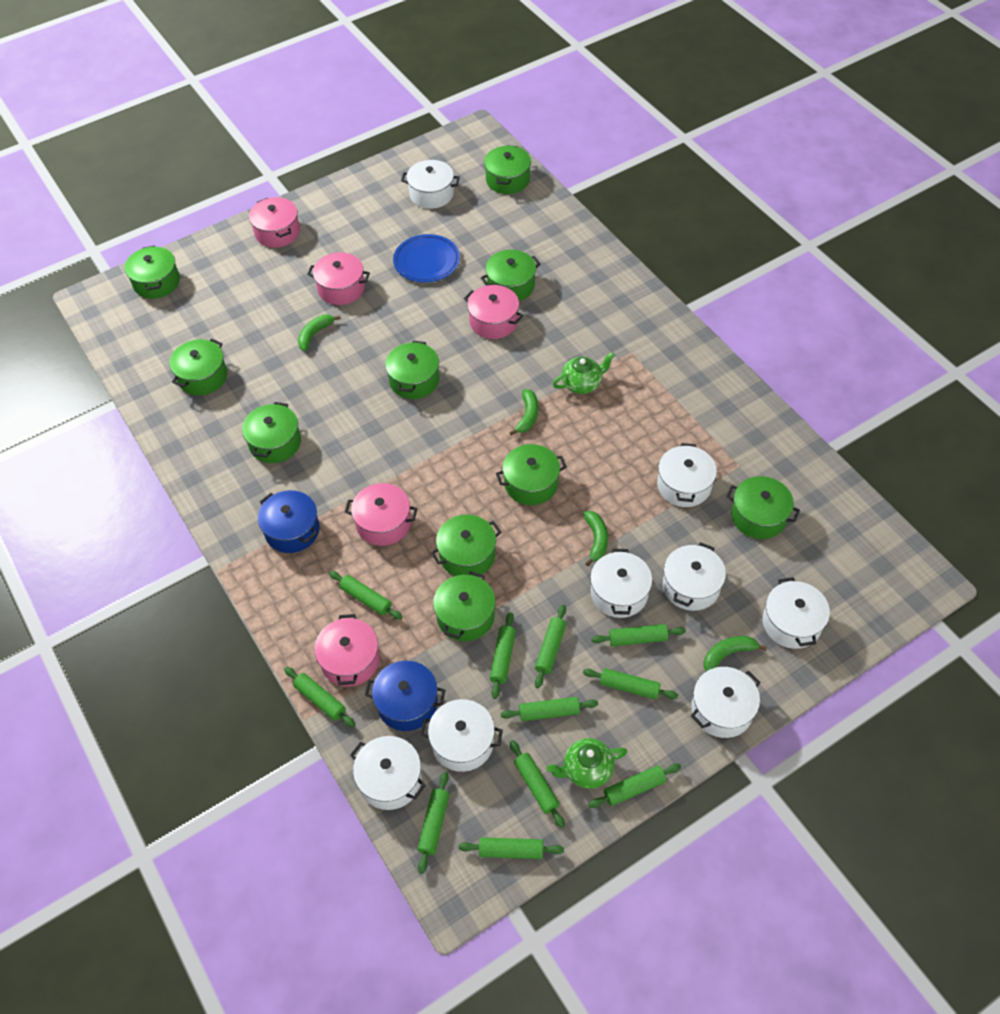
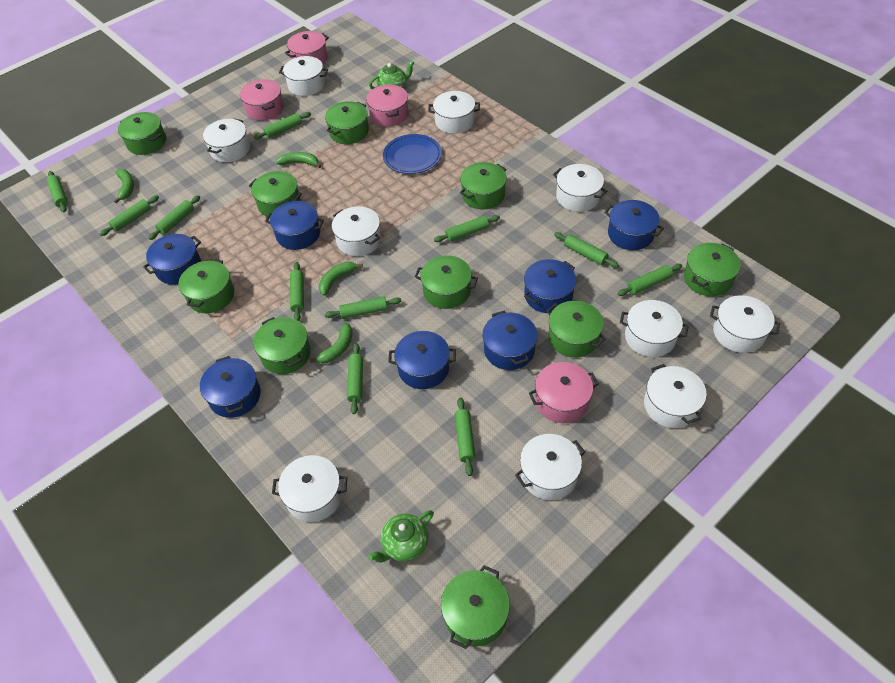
blue pot: 2 -> 7
pink pot: 5 -> 4
white pot: 8 -> 10

